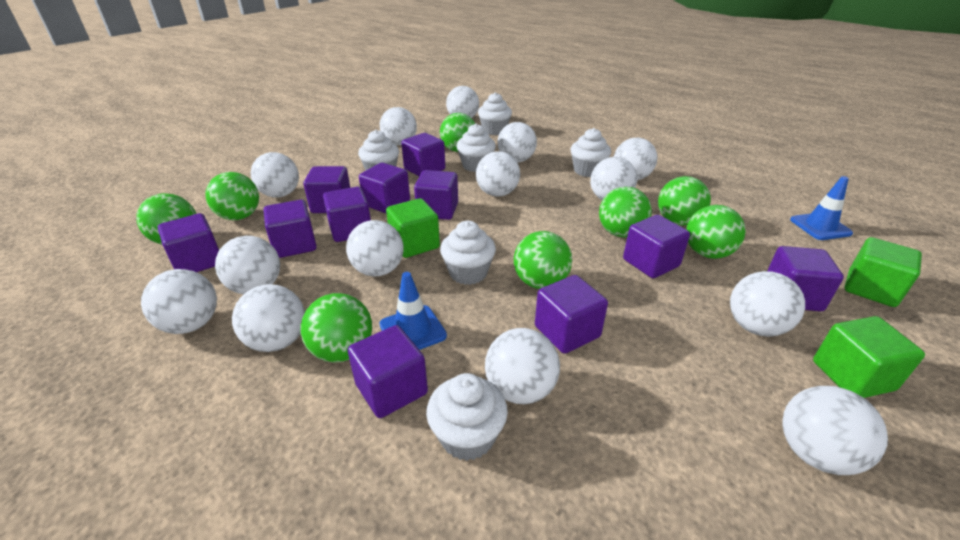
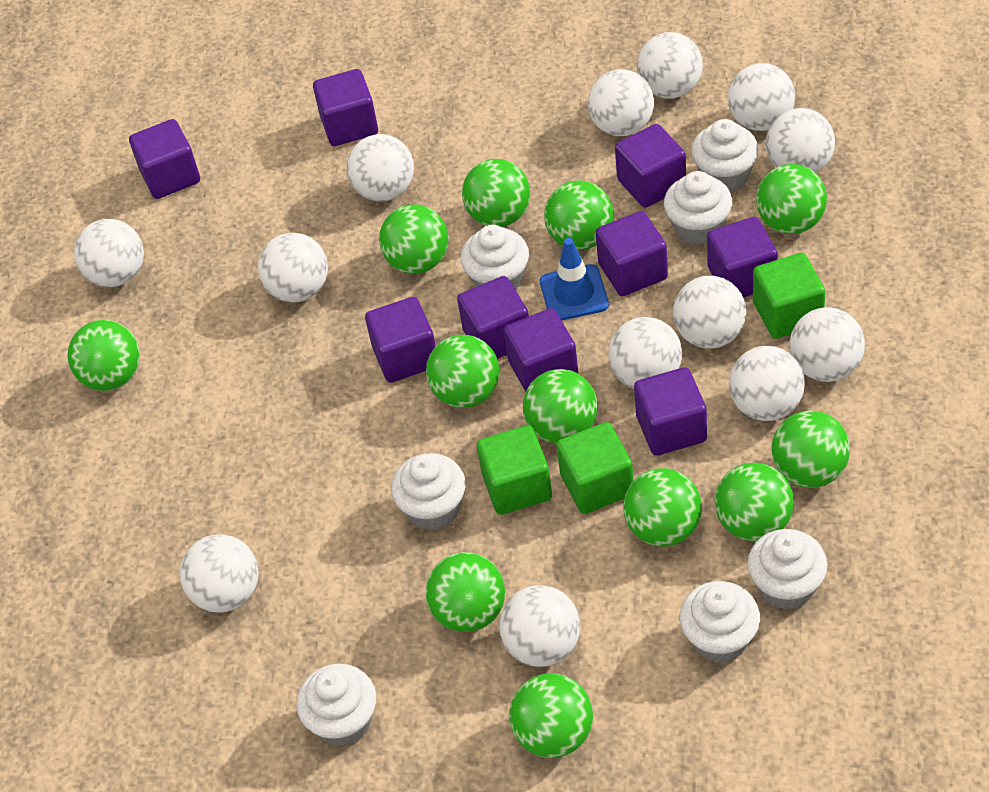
blue traffic cone: 2 -> 1
green ball: 8 -> 12
purple cube: 11 -> 9
white ball: 14 -> 13
white cupcake: 6 -> 7

